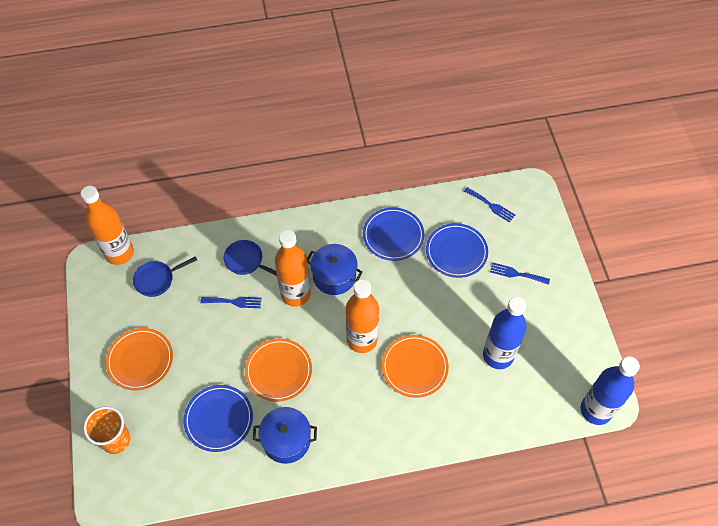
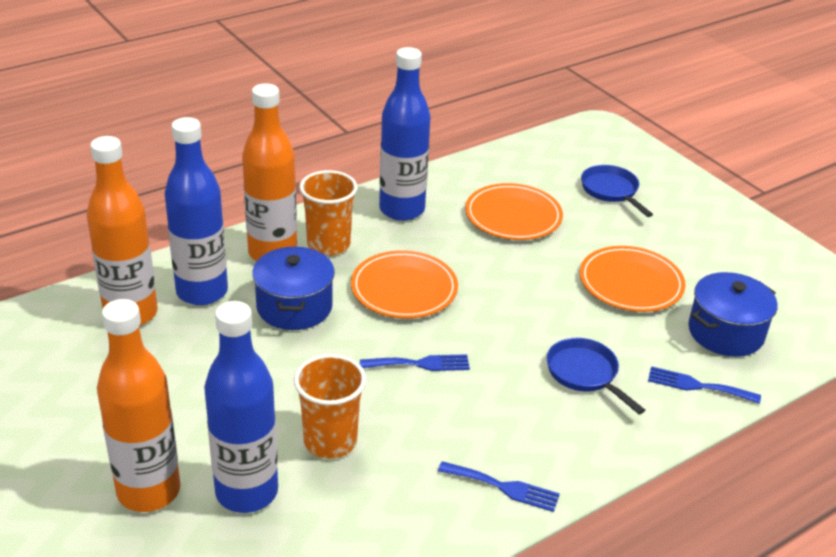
blue bottle: 2 -> 3
blue plate: 3 -> 0
orange cup: 1 -> 2

